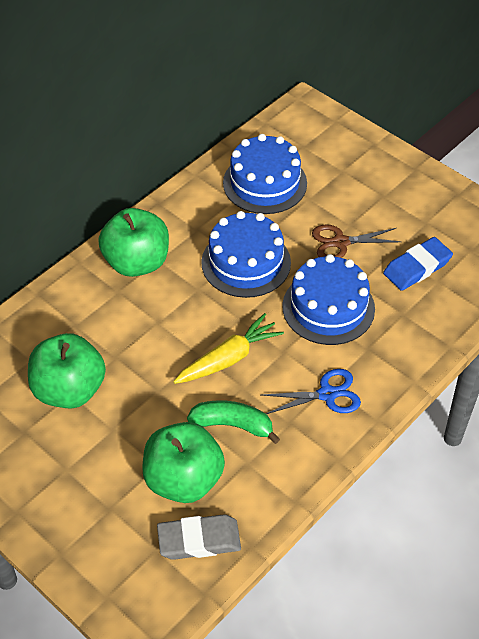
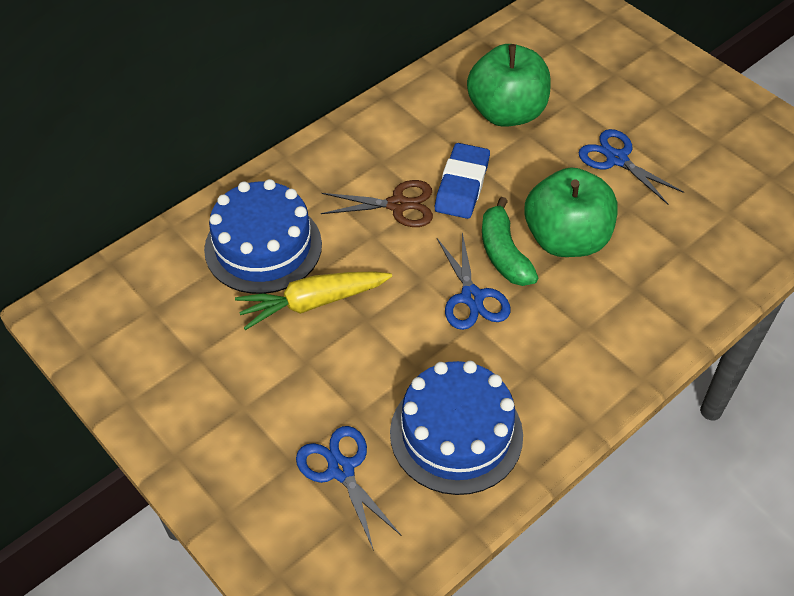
blue cake: 3 -> 2
blue scissors: 1 -> 3
green apple: 3 -> 2
grey eraser: 1 -> 0

